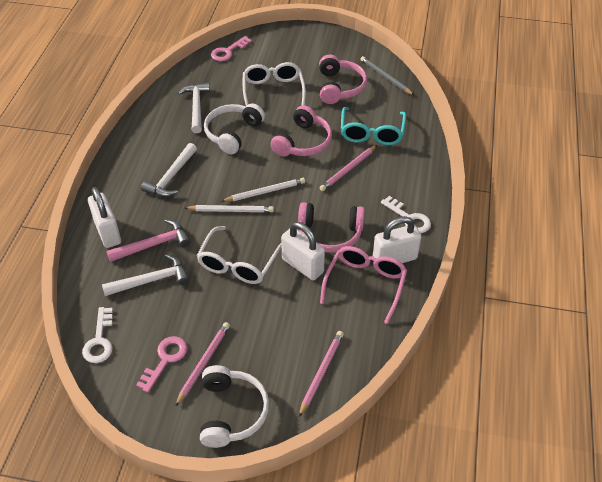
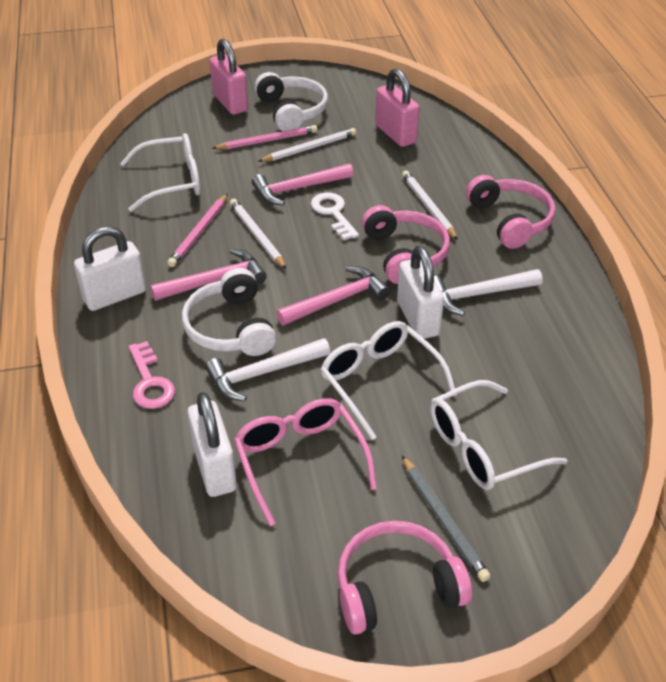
pink hammer: 1 -> 3
pink key: 2 -> 1
pink padlock: 0 -> 2
pink pencil: 3 -> 2
turquoise glasses: 1 -> 0
white glasses: 2 -> 3
white hammer: 3 -> 2
white key: 2 -> 1
white pencil: 2 -> 3

